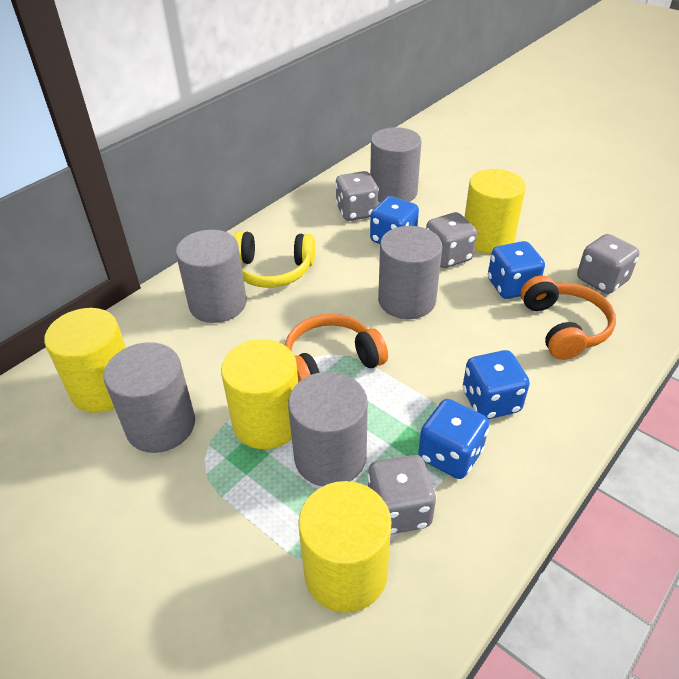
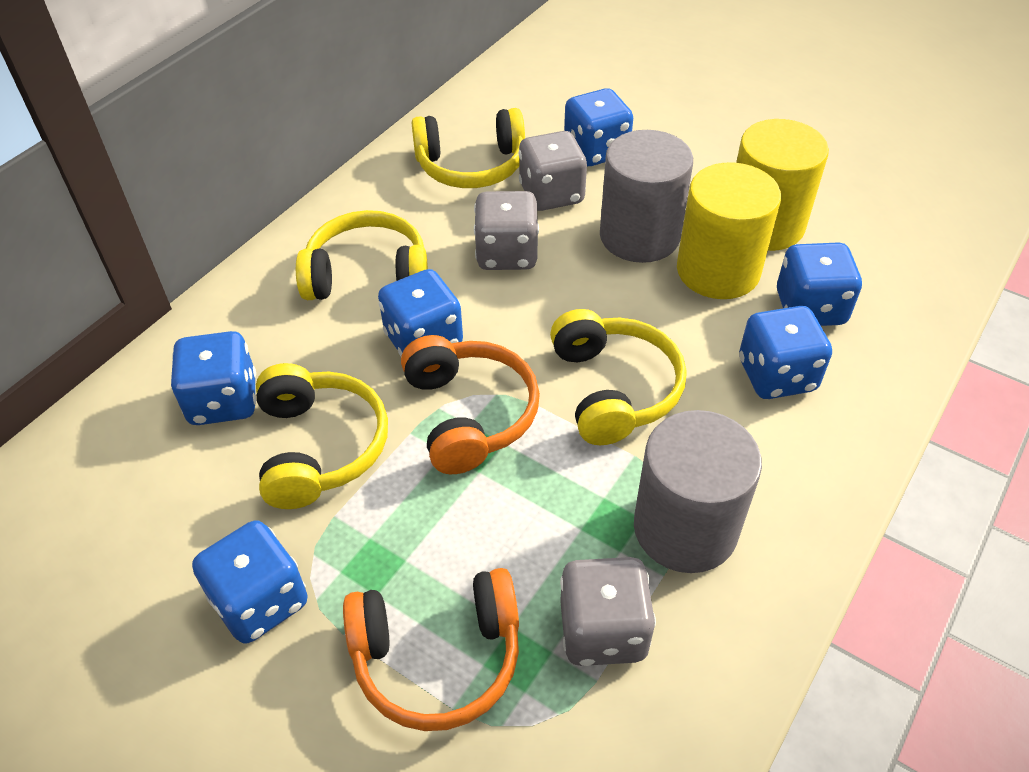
blue dice: 4 -> 6
grey cylinder: 5 -> 2
grey dice: 4 -> 3
yellow cylinder: 4 -> 2
yellow headphones: 1 -> 4

